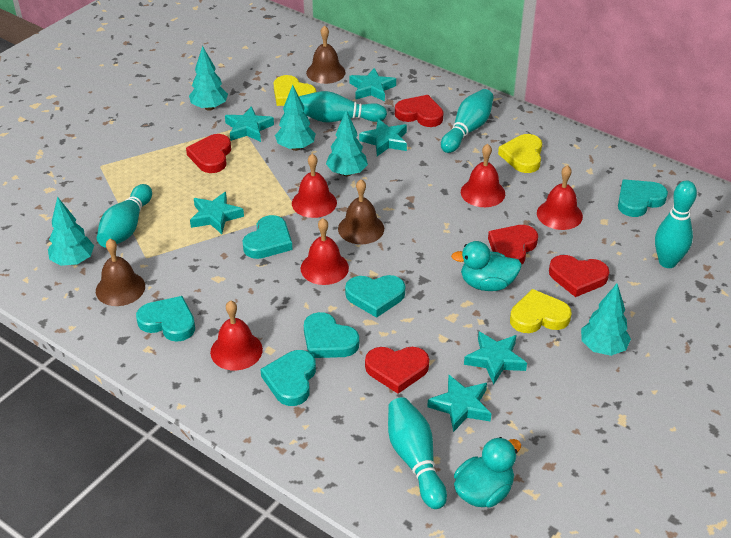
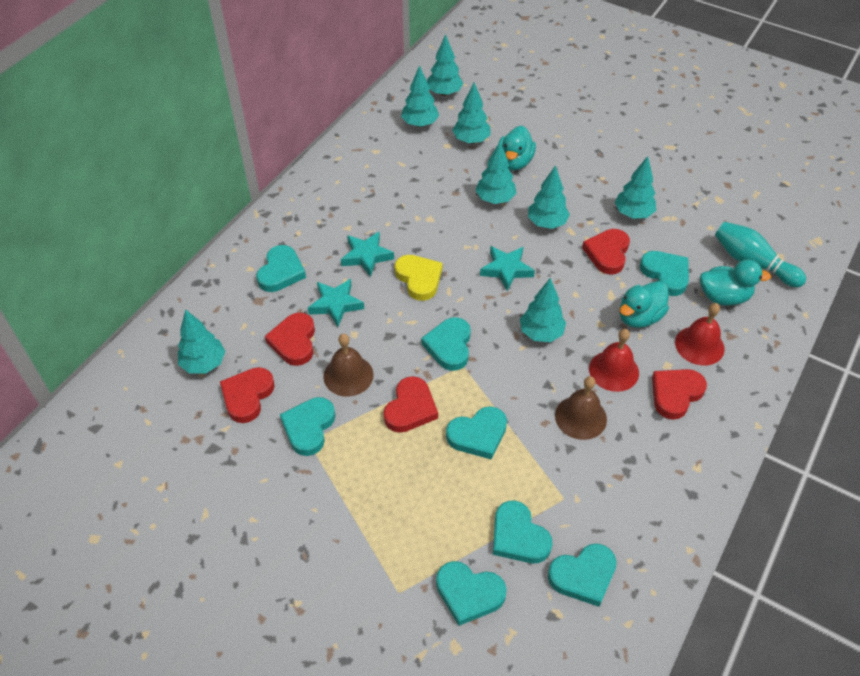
brown bell: 3 -> 2
red bell: 5 -> 2
turquoise bowling pin: 5 -> 1
turquoise duck: 2 -> 3
turquoise heart: 6 -> 8
turquoise star: 6 -> 3
turquoise tree: 5 -> 8
yellow heart: 3 -> 1

